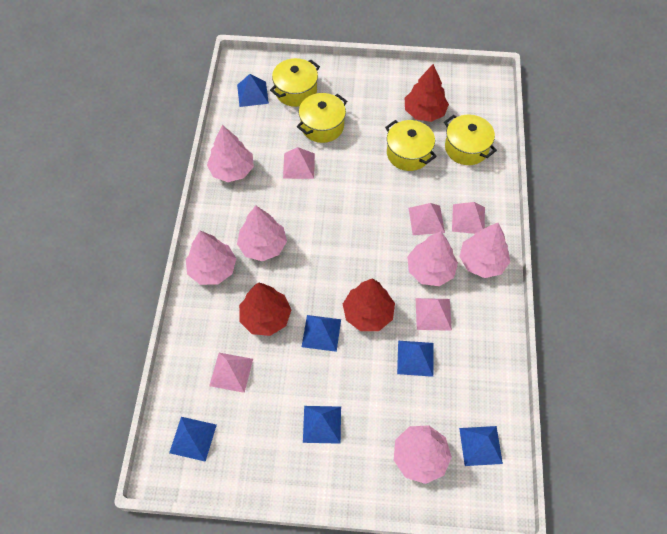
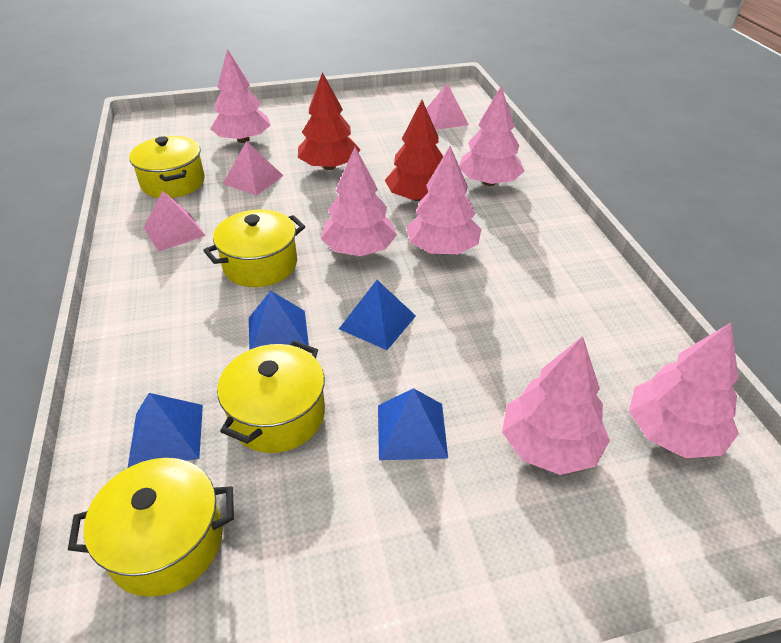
blue pyramid: 6 -> 4
pink pyramid: 5 -> 3
red tree: 3 -> 2

